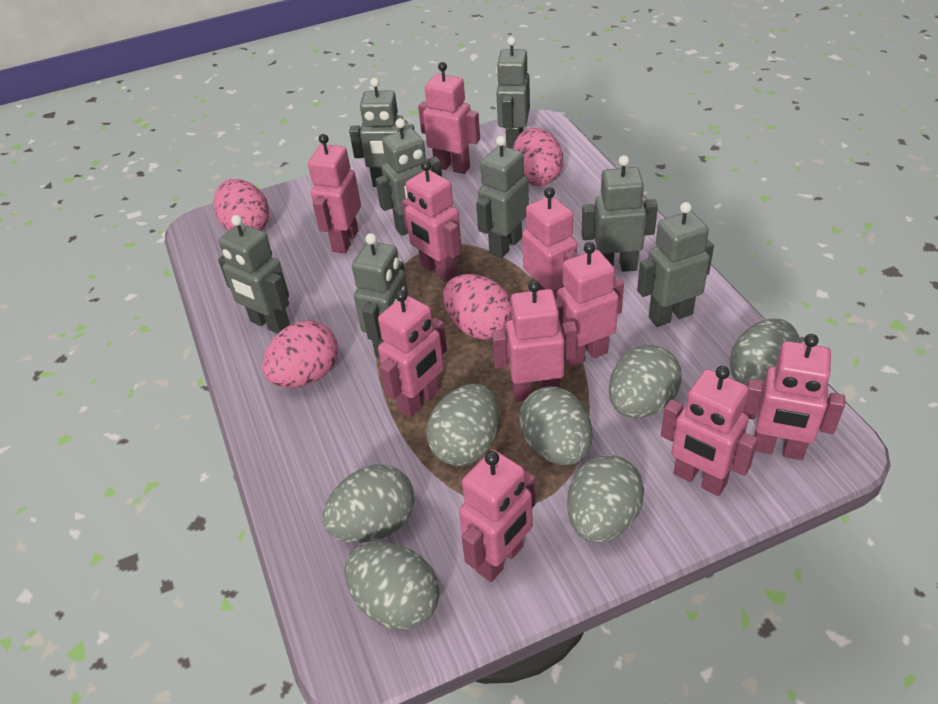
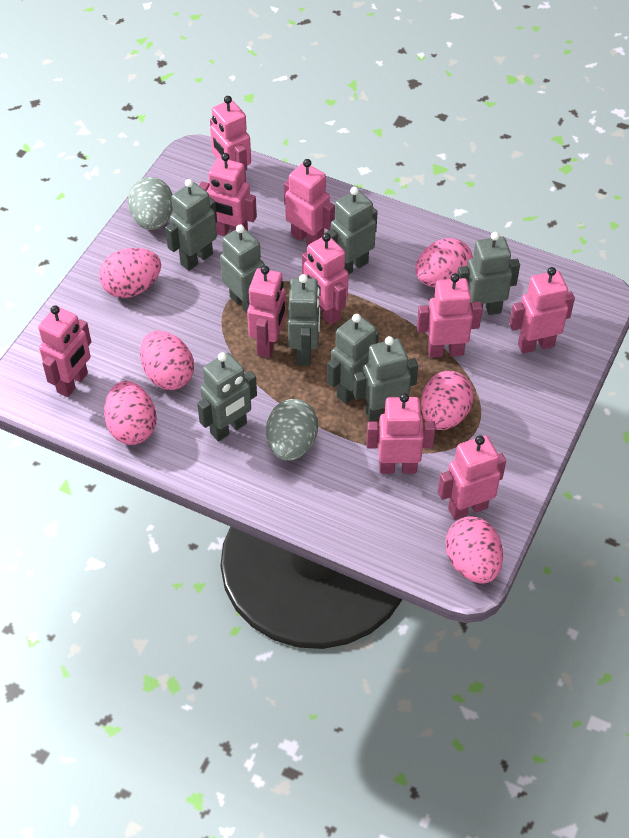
grey egg: 7 -> 2
pink egg: 4 -> 6

